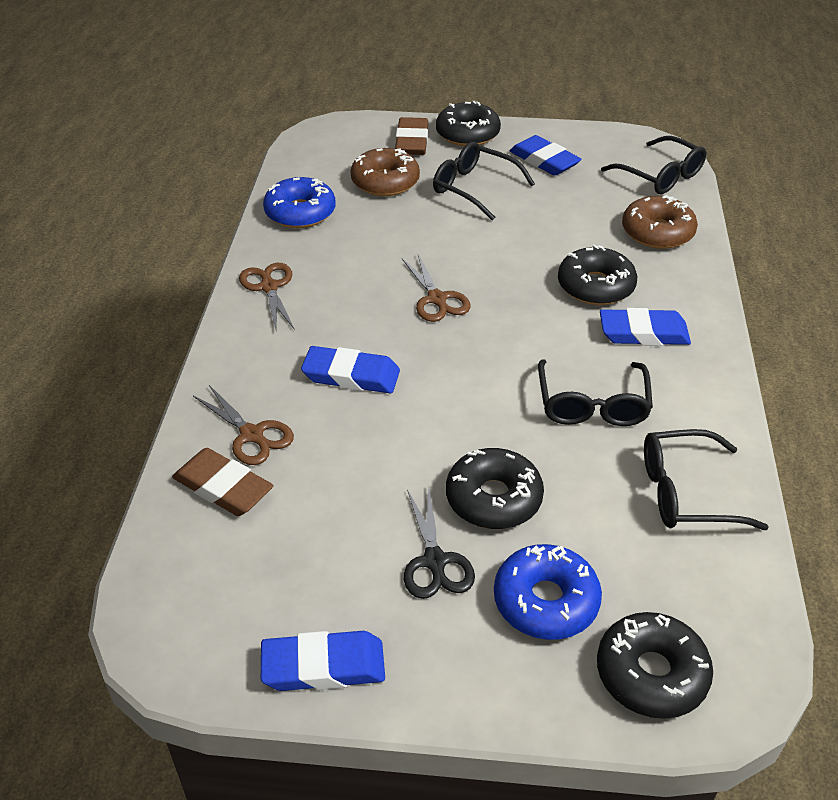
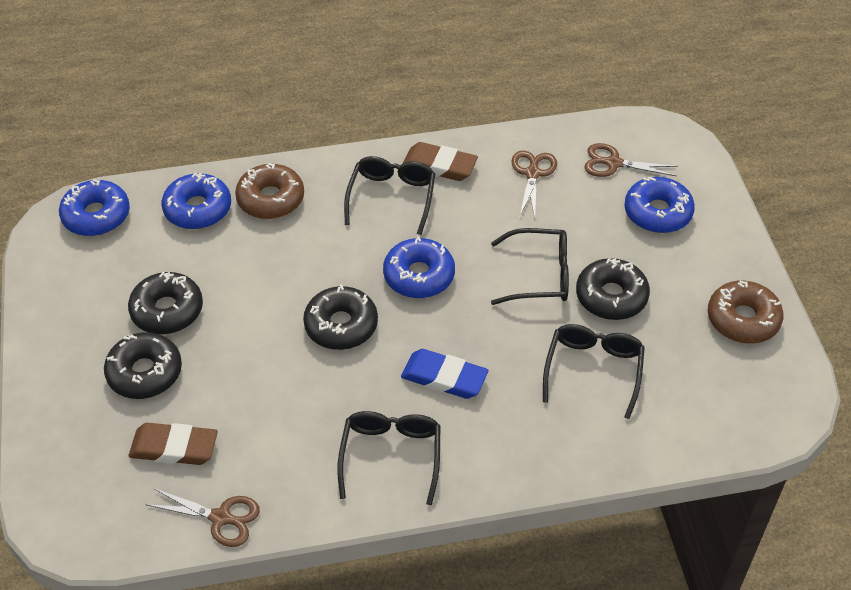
black scissors: 1 -> 0
blue donut: 2 -> 4
blue eraser: 4 -> 1

